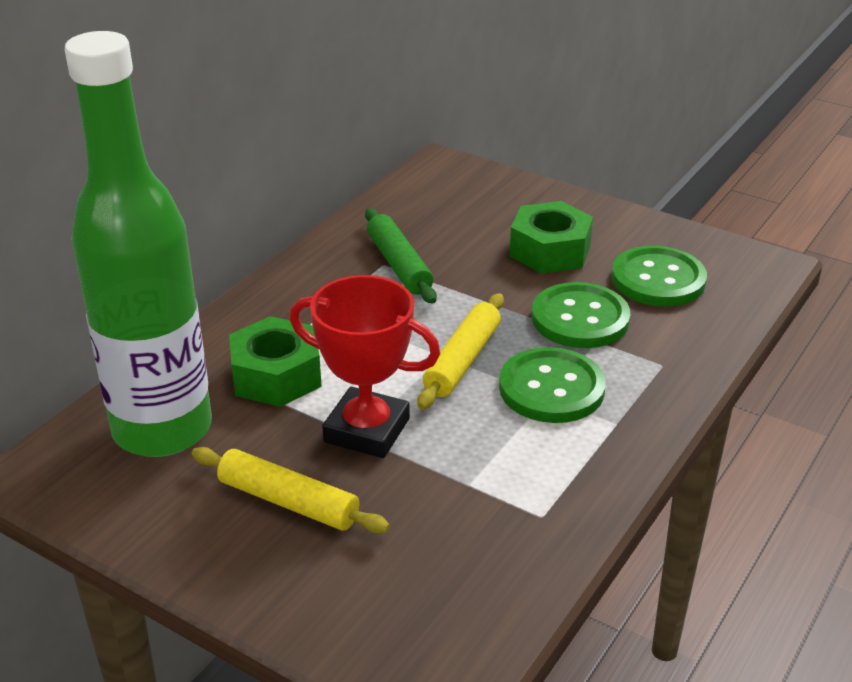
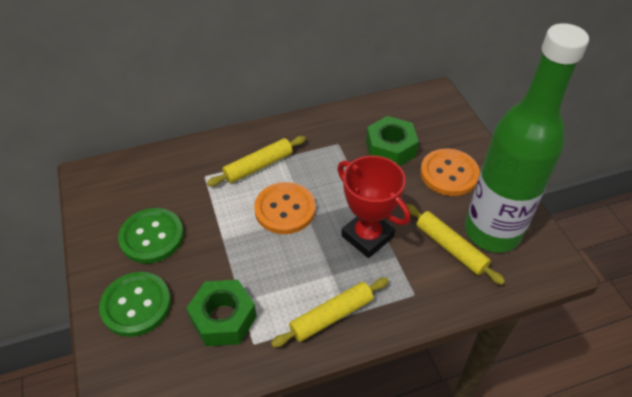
green button: 3 -> 2
green rolling pin: 1 -> 0
orange button: 0 -> 2
yellow rolling pin: 2 -> 3

